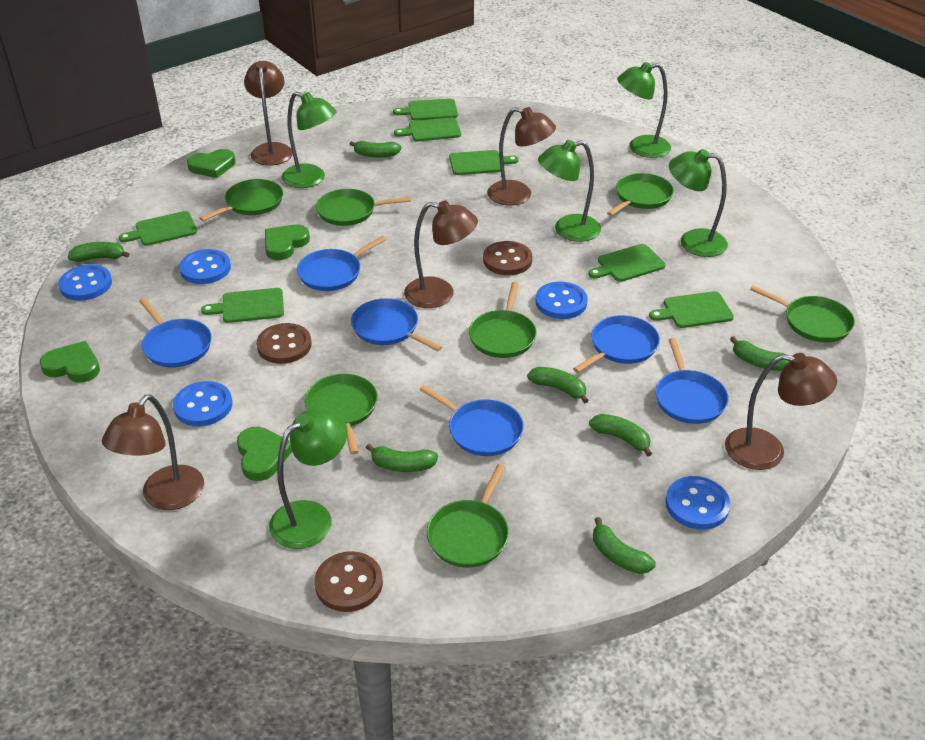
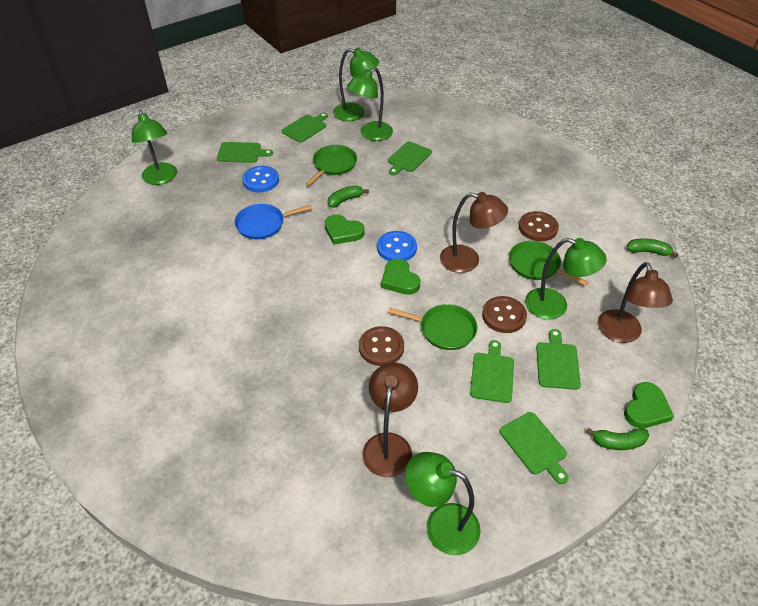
blue button: 5 -> 2
blue pan: 6 -> 1
brown lamp: 5 -> 3
green banana: 7 -> 3
green cutting board: 7 -> 6
green heart: 4 -> 3
green pan: 7 -> 3

